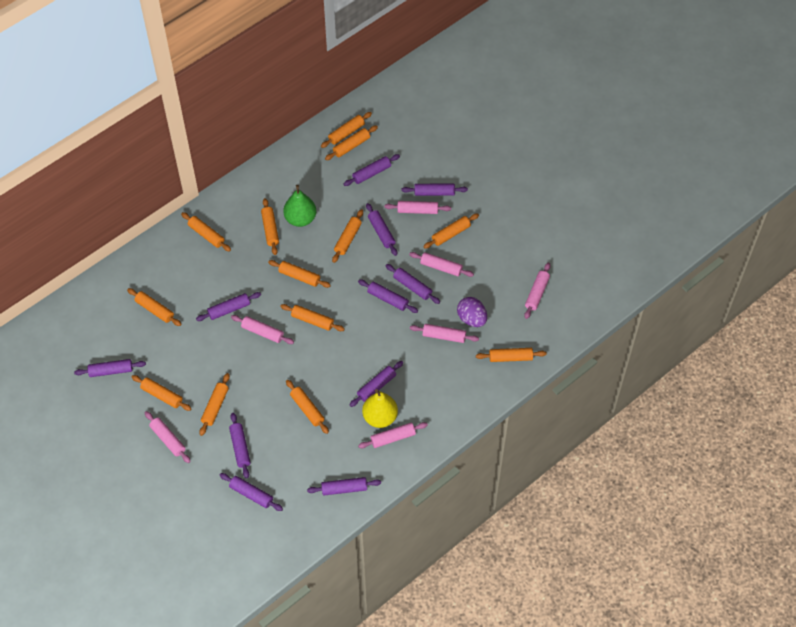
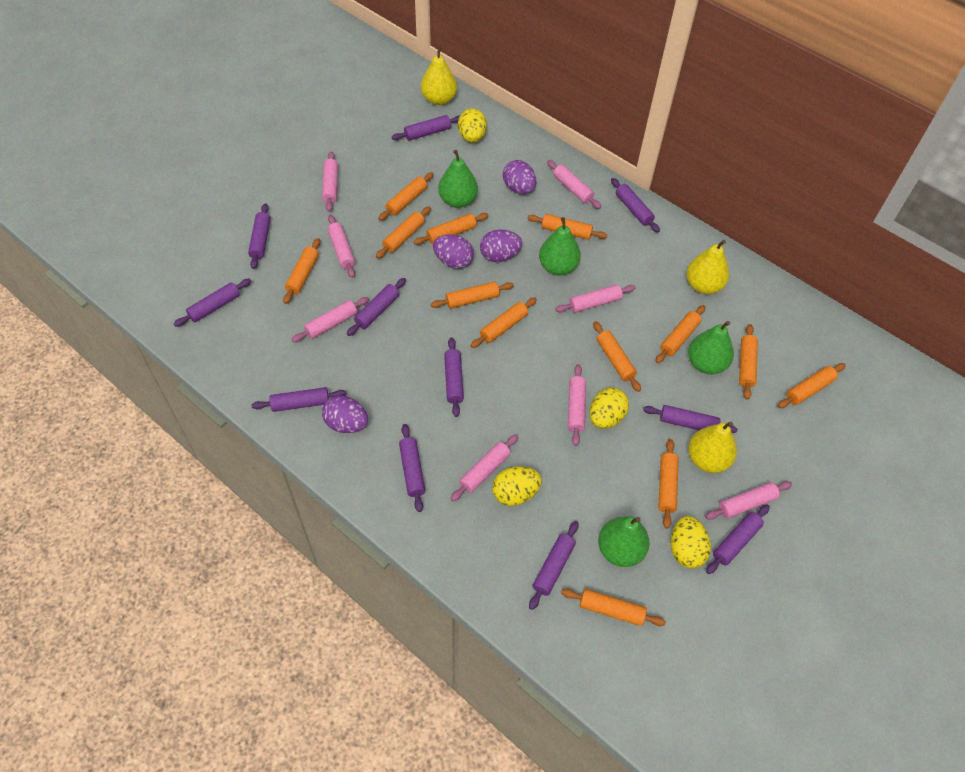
green pear: 1 -> 4
pink rolling pin: 7 -> 8
purple egg: 1 -> 4
yellow egg: 0 -> 4
yellow pear: 1 -> 3

